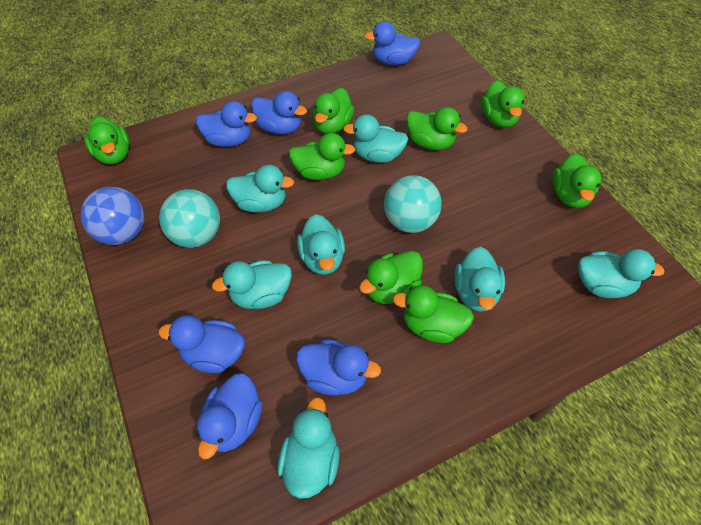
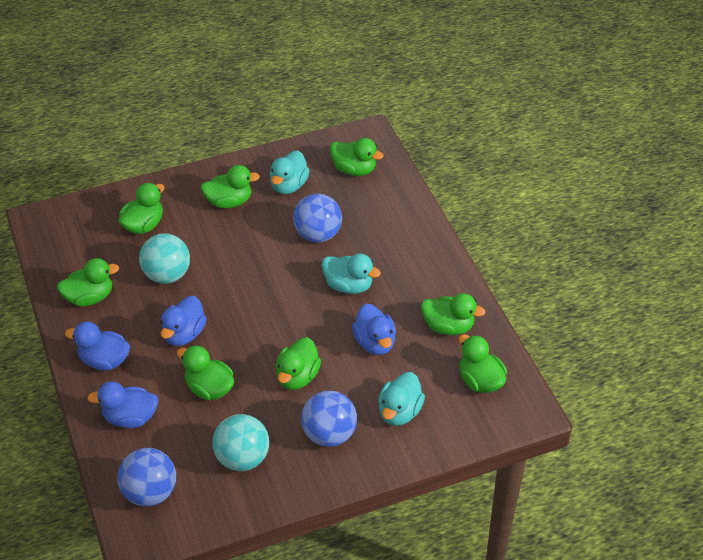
blue ball: 1 -> 3
blue duck: 6 -> 4
turquoise duck: 7 -> 3

